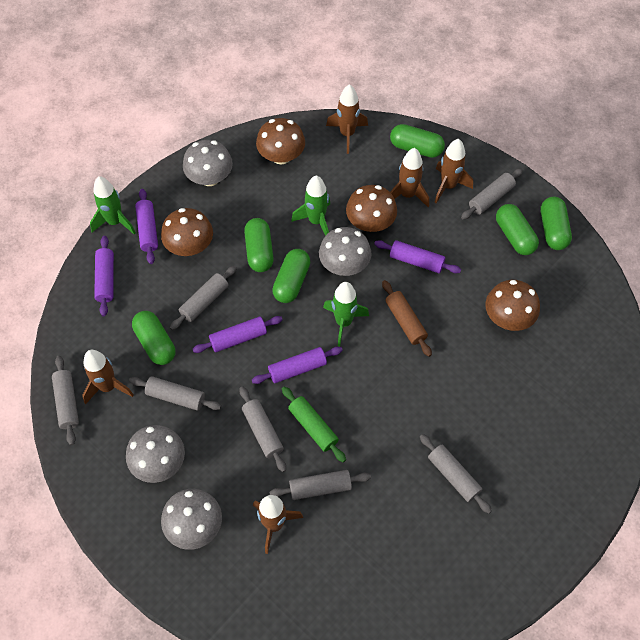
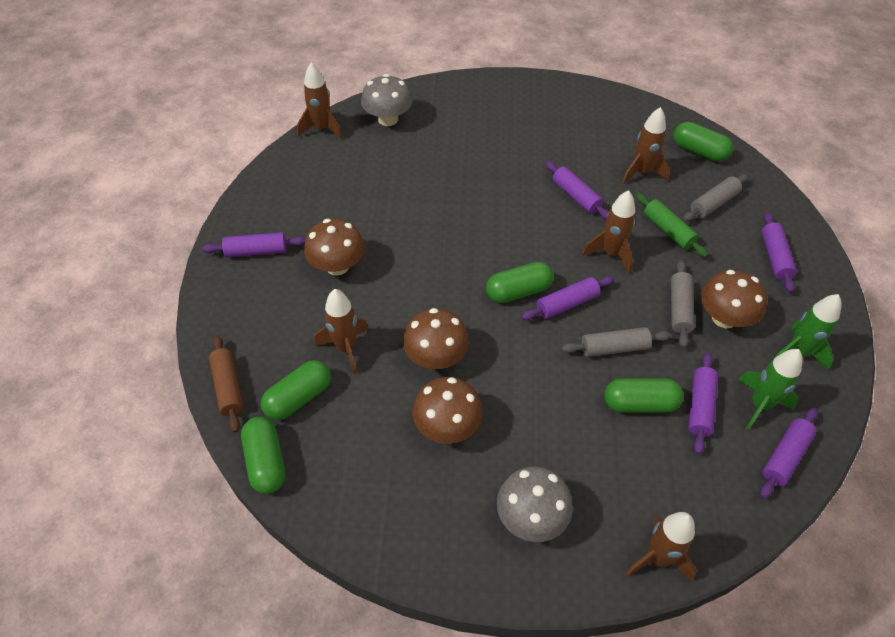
green capsule: 6 -> 5
green rocket: 3 -> 2
grey mushroom: 4 -> 2
grey rolling pin: 7 -> 3
purple rolling pin: 5 -> 6

